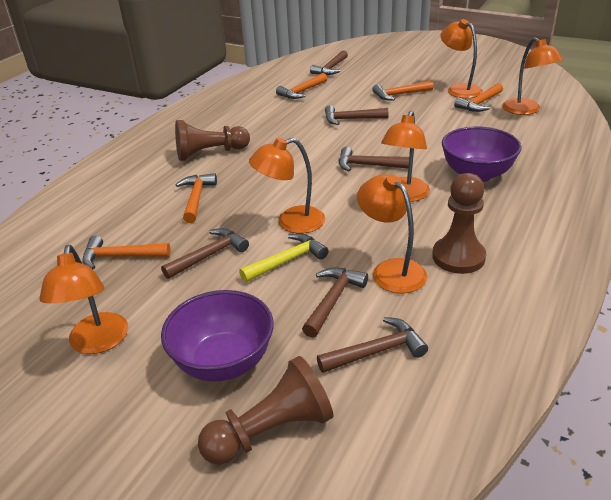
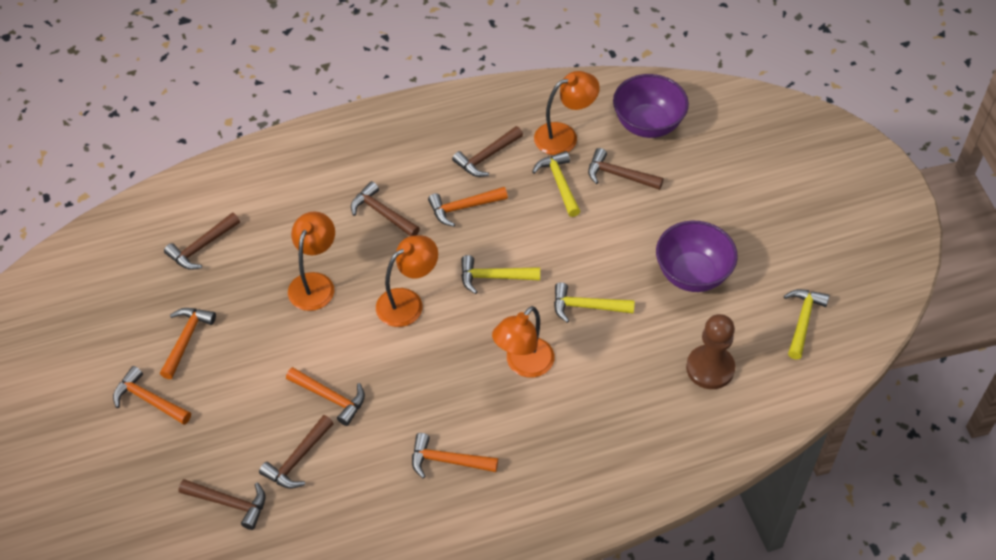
brown pawn: 3 -> 1
orange lamp: 6 -> 4
yellow hammer: 1 -> 4

